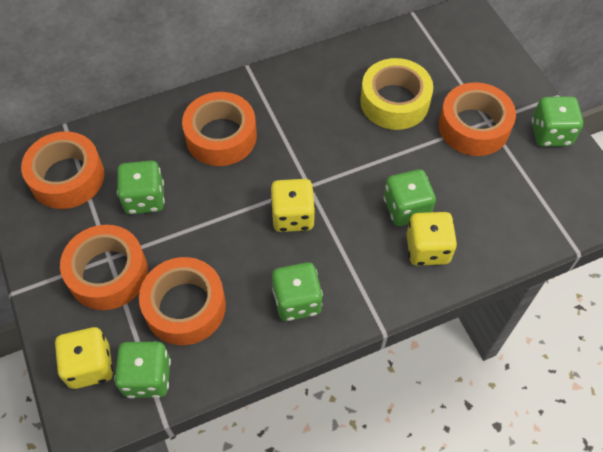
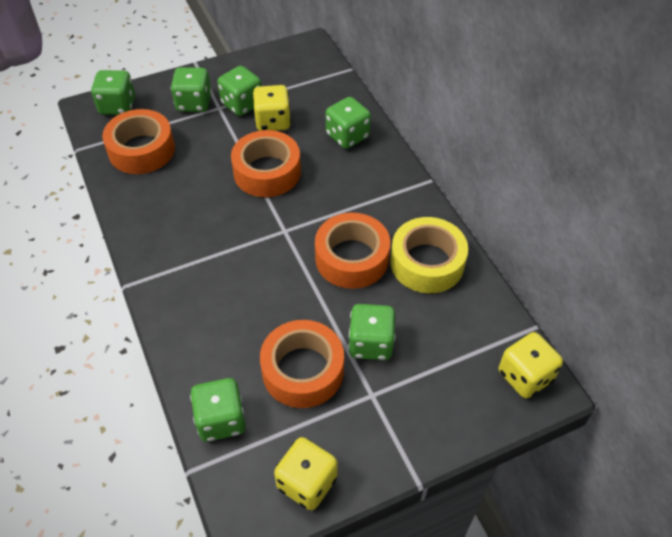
green dice: 5 -> 6
orange tape: 5 -> 4

